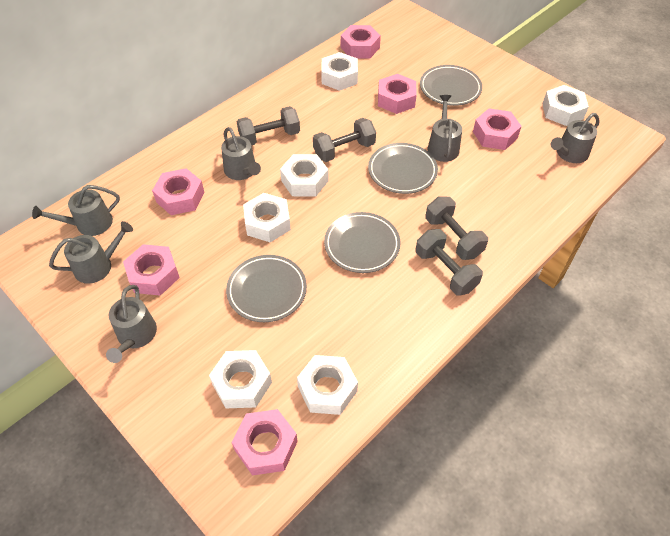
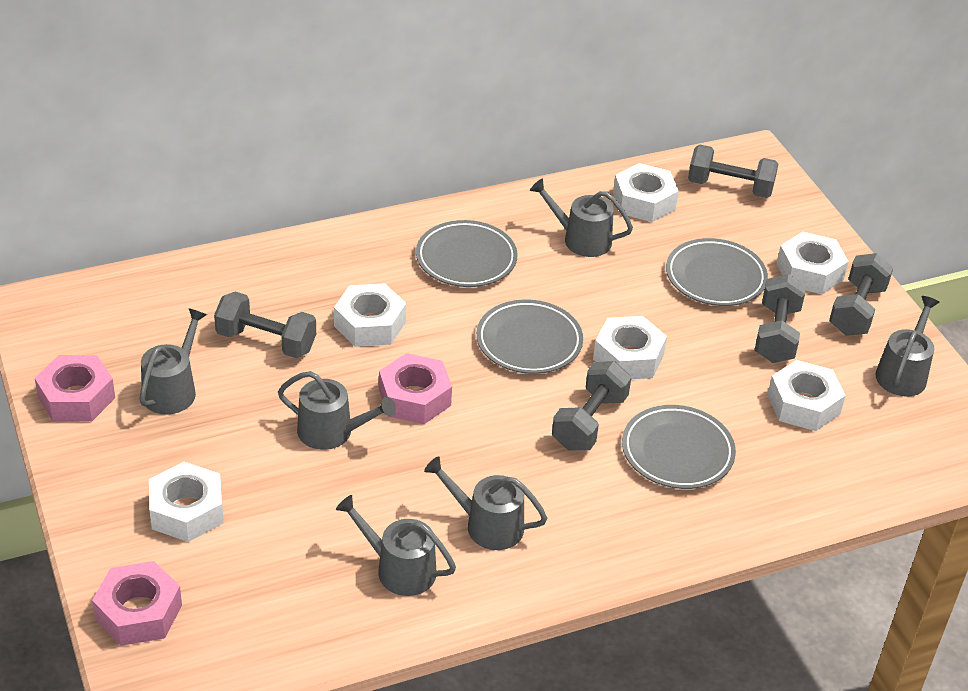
grey dumbbell: 4 -> 5
pink nut: 6 -> 3

